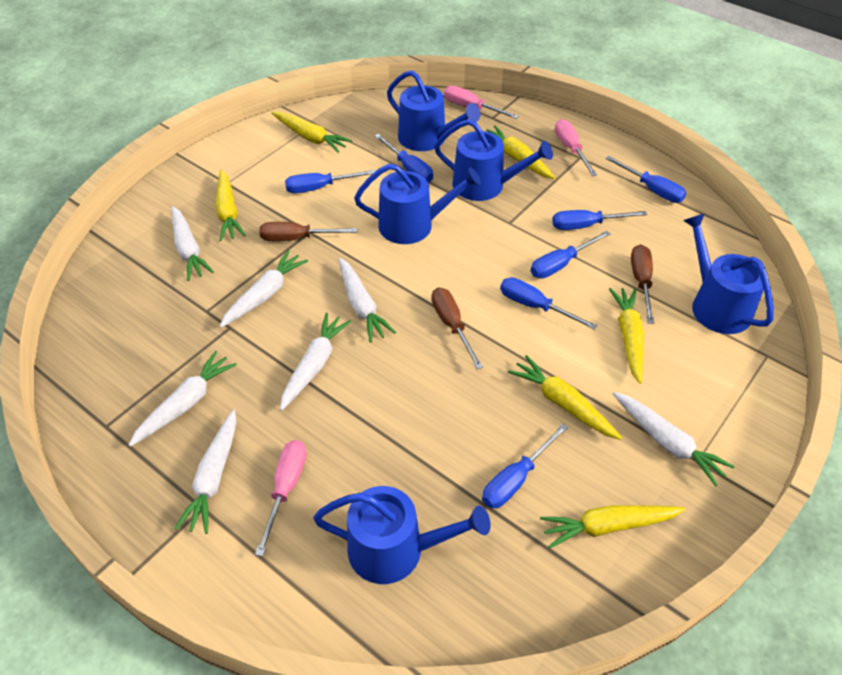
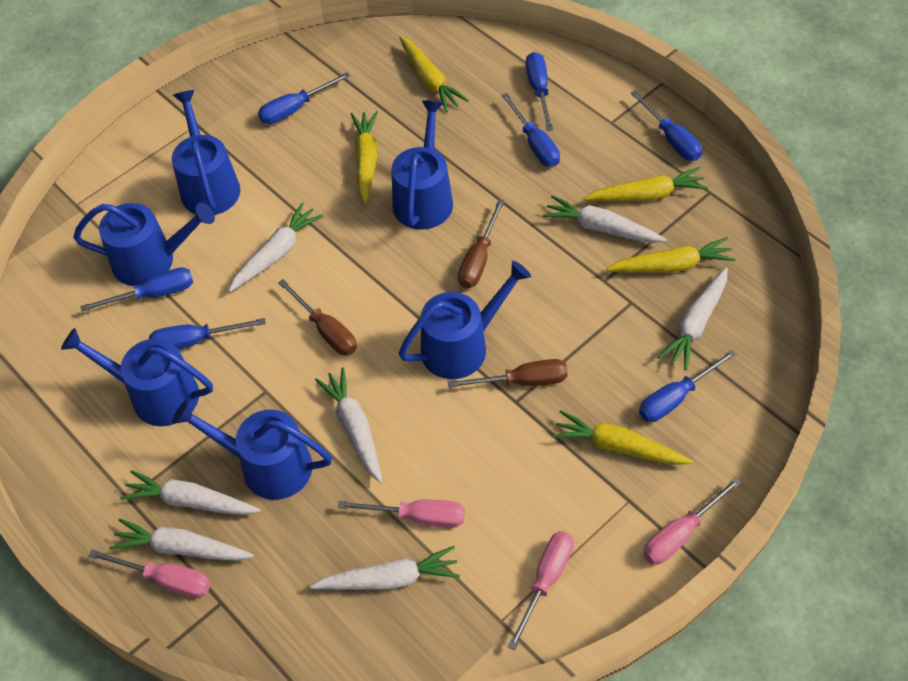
blue watering can: 5 -> 6
pink screwdriver: 3 -> 4
yellow carrot: 6 -> 5

